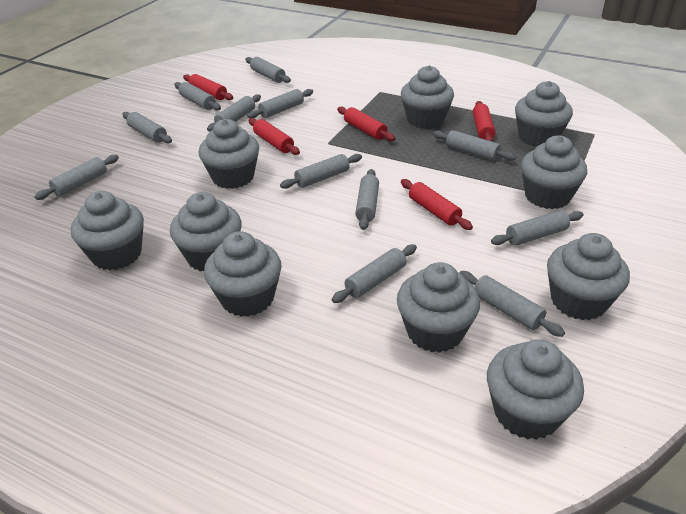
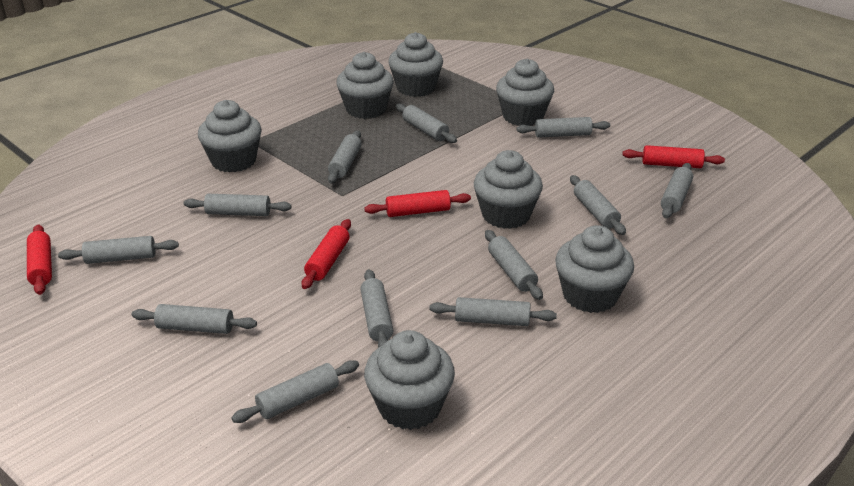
grey cupcake: 10 -> 7
red rolling pin: 5 -> 4

